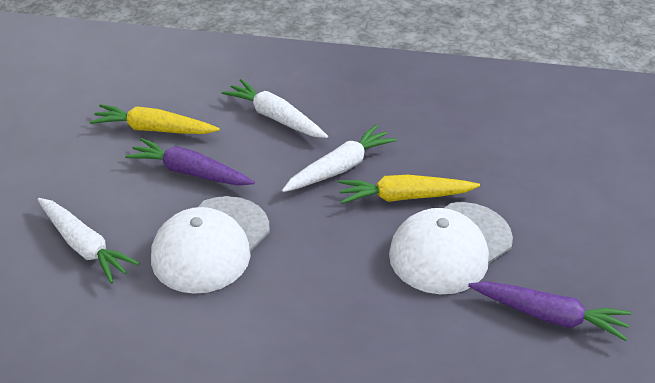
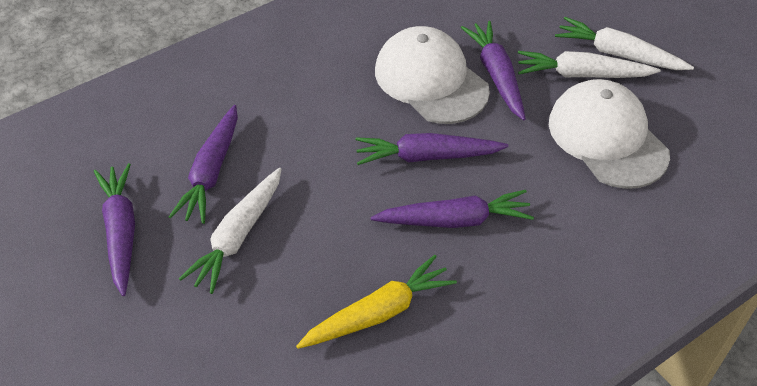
purple carrot: 2 -> 5
yellow carrot: 2 -> 1

